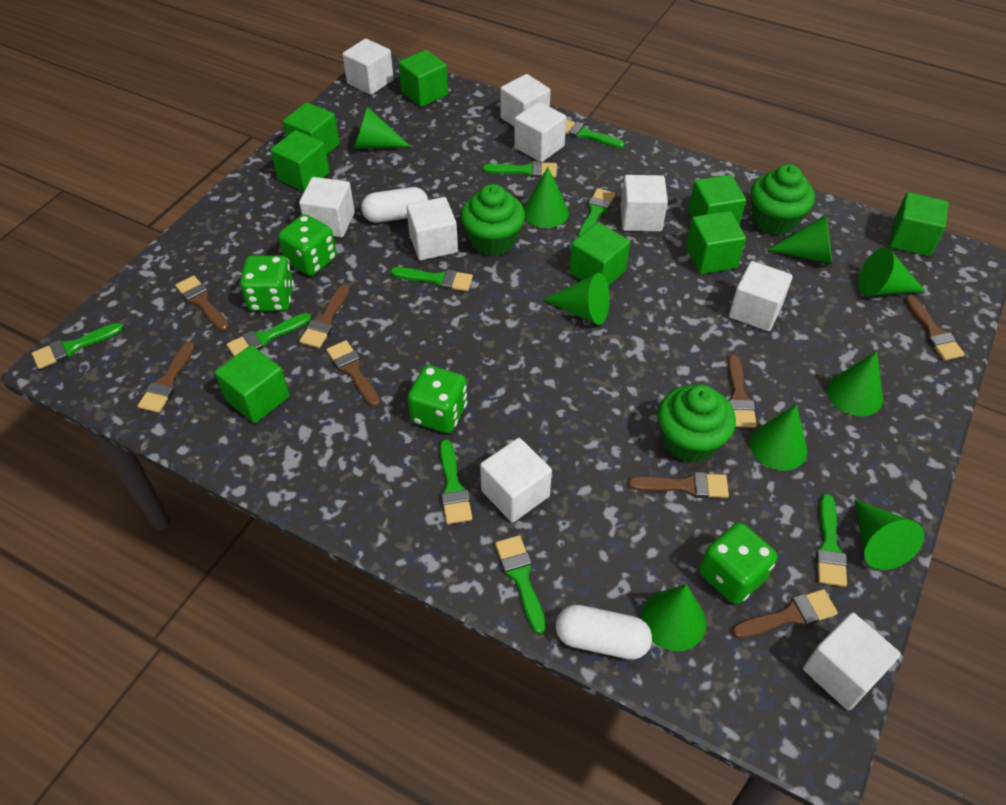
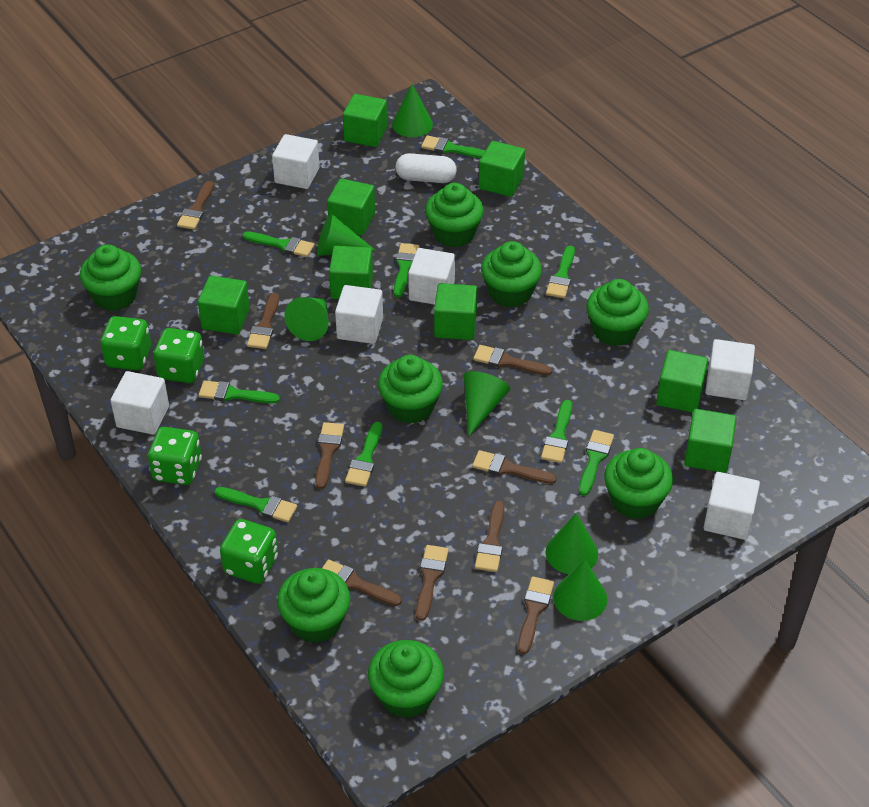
brown brush: 8 -> 9
green cone: 9 -> 6
green cupcake: 3 -> 8
white capsule: 2 -> 1
white cube: 9 -> 6

